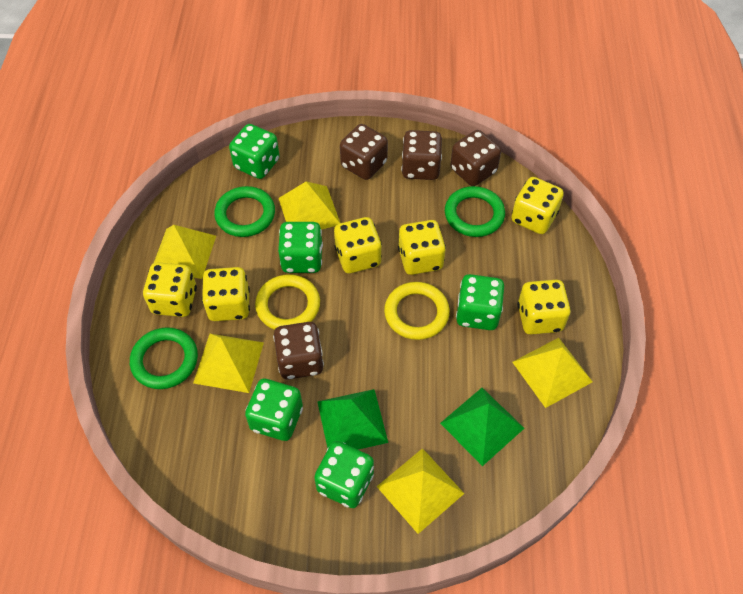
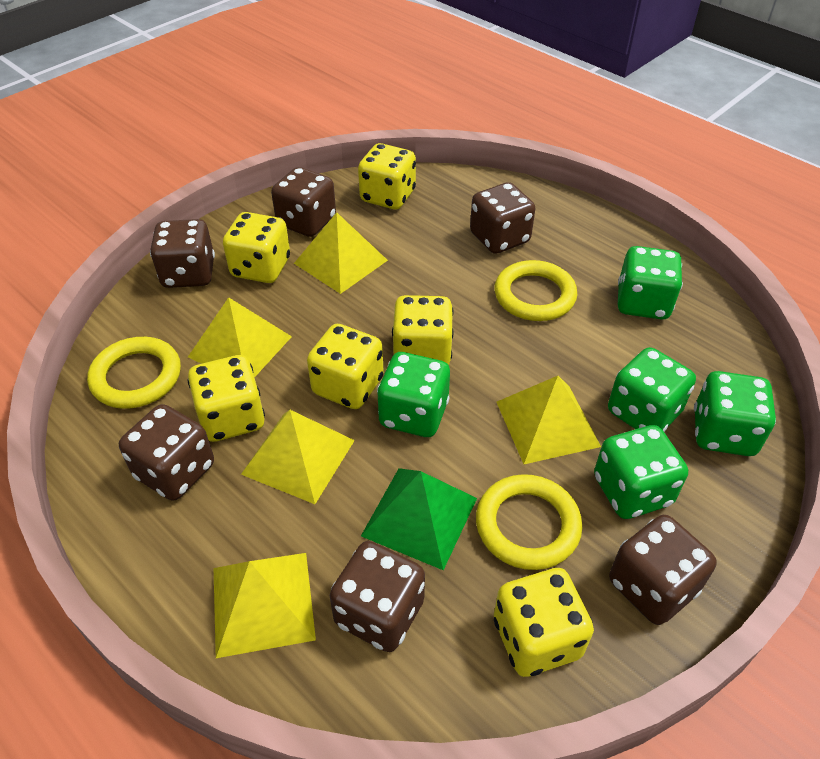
brown dice: 4 -> 6
green pyramid: 2 -> 1
green ring: 3 -> 0
yellow ring: 2 -> 3

